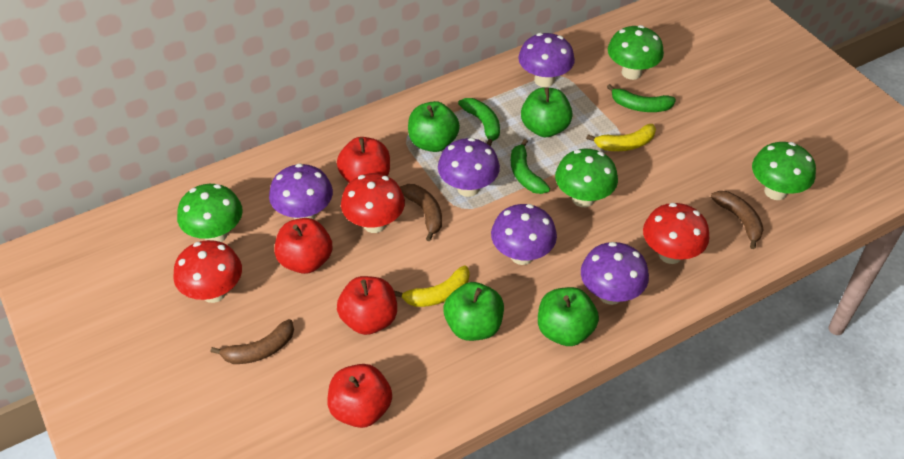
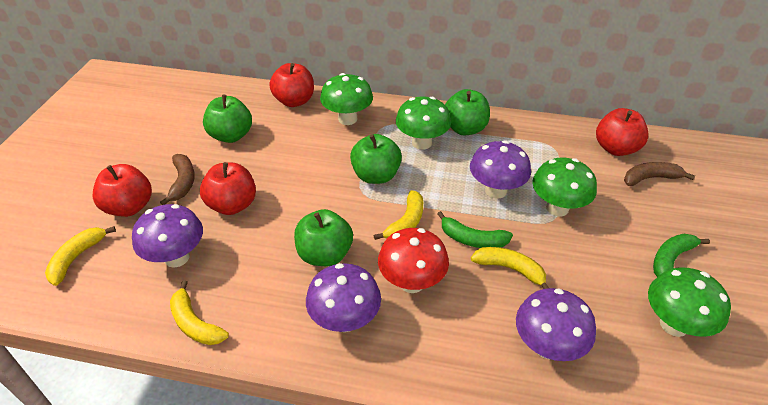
brown banana: 3 -> 2
green banana: 3 -> 2
purple mushroom: 5 -> 4
red mushroom: 3 -> 1
yellow banana: 2 -> 4

